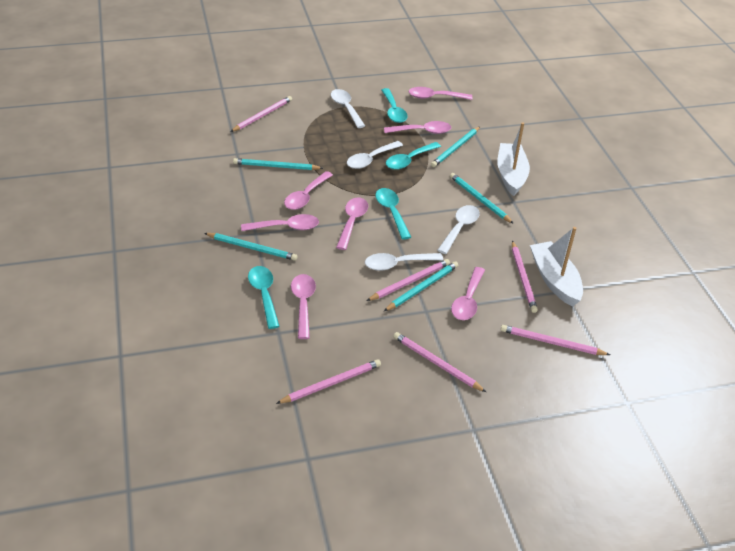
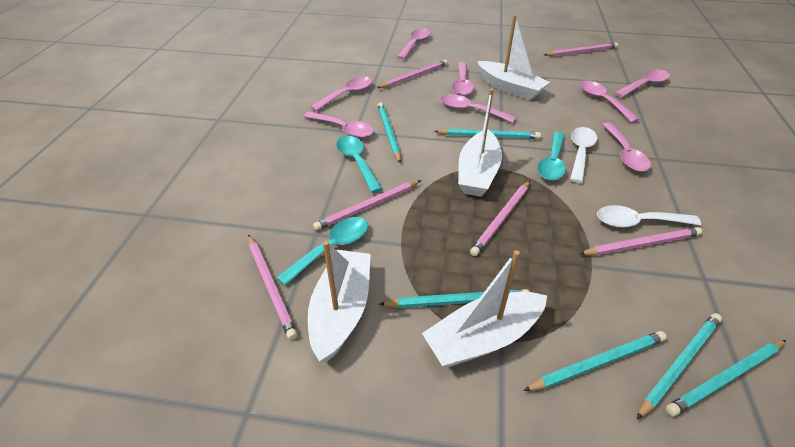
pink spoon: 7 -> 8
turquoise pencil: 5 -> 6
turquoise spoon: 4 -> 3
white boat: 2 -> 4
white spoon: 4 -> 2

